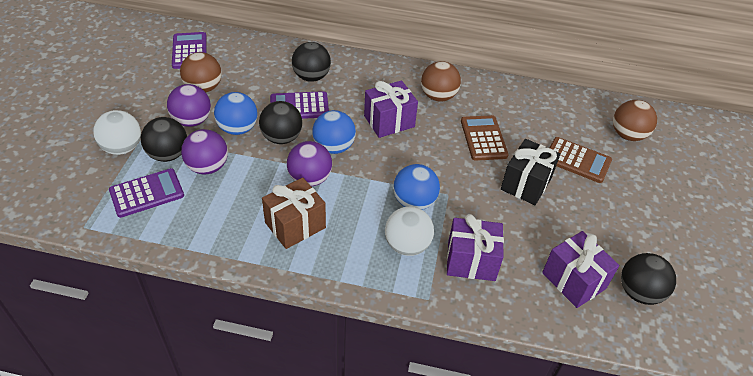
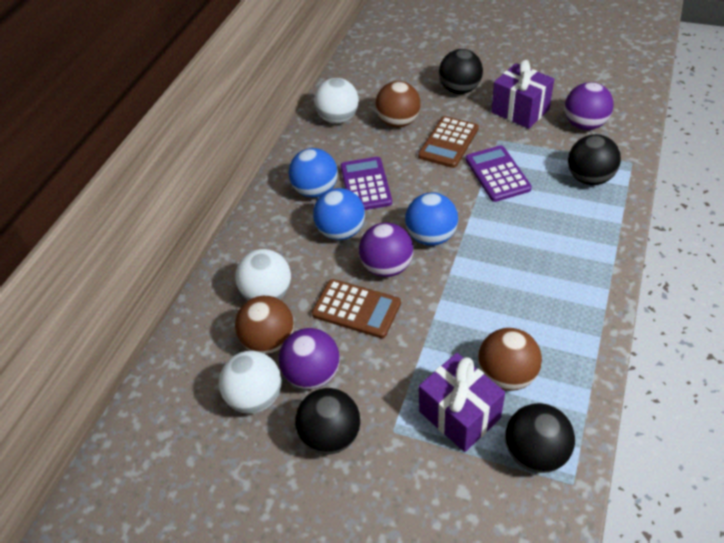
black gift: 1 -> 0
brown gift: 1 -> 0
purple calculator: 3 -> 2
purple gift: 3 -> 2
white ball: 2 -> 3

